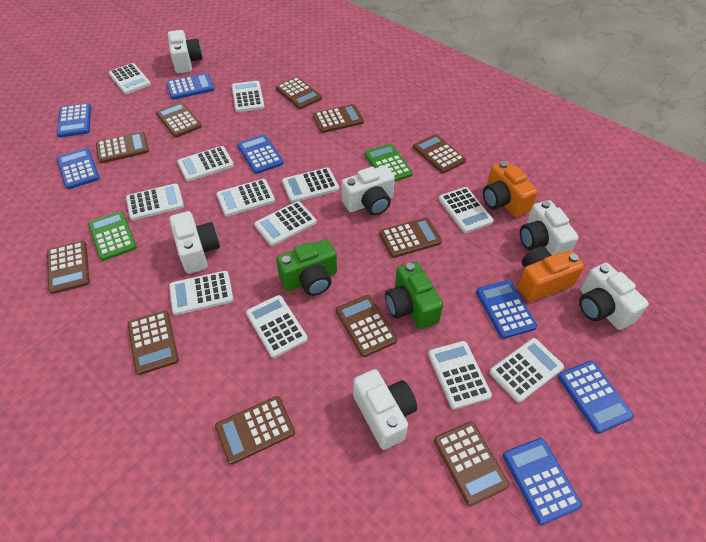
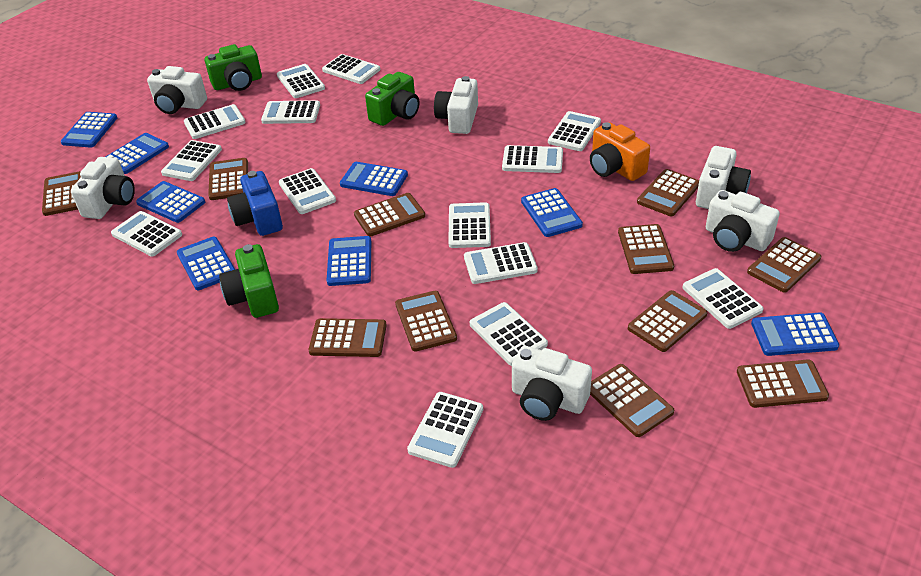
blue calculator: 7 -> 8
blue camera: 0 -> 1
green calculator: 2 -> 0
green camera: 2 -> 3
orange camera: 2 -> 1
white calculator: 12 -> 14

